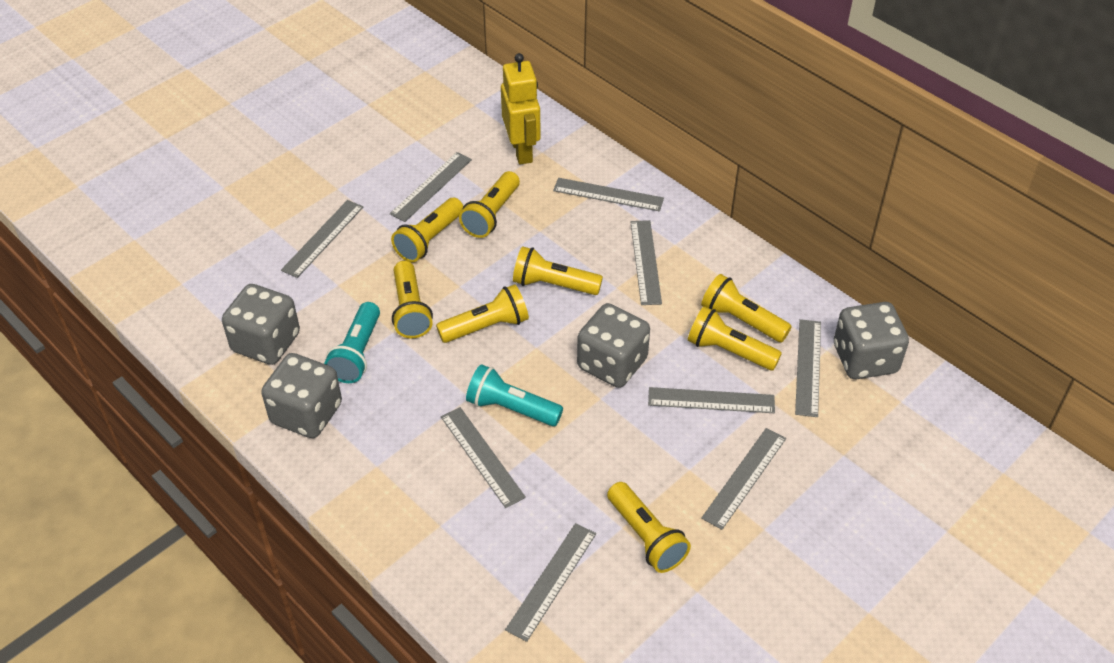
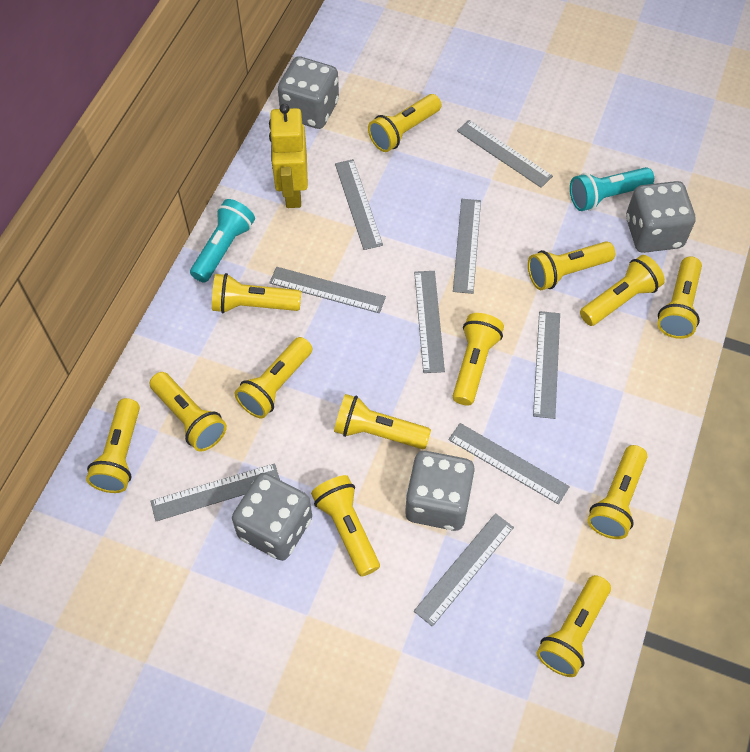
yellow flashlight: 8 -> 13

